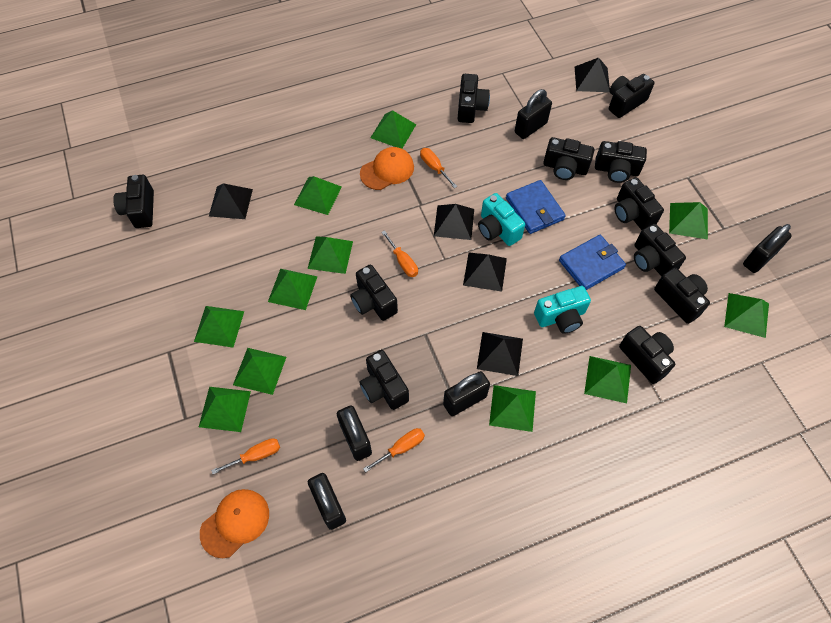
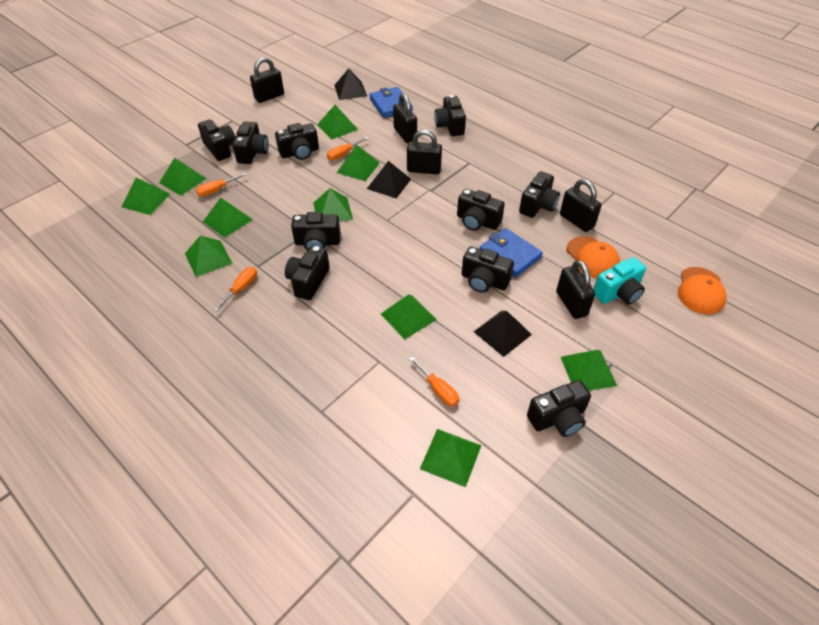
black camera: 11 -> 10
black pyramid: 5 -> 3
green pyramid: 11 -> 10
turquoise camera: 2 -> 1

